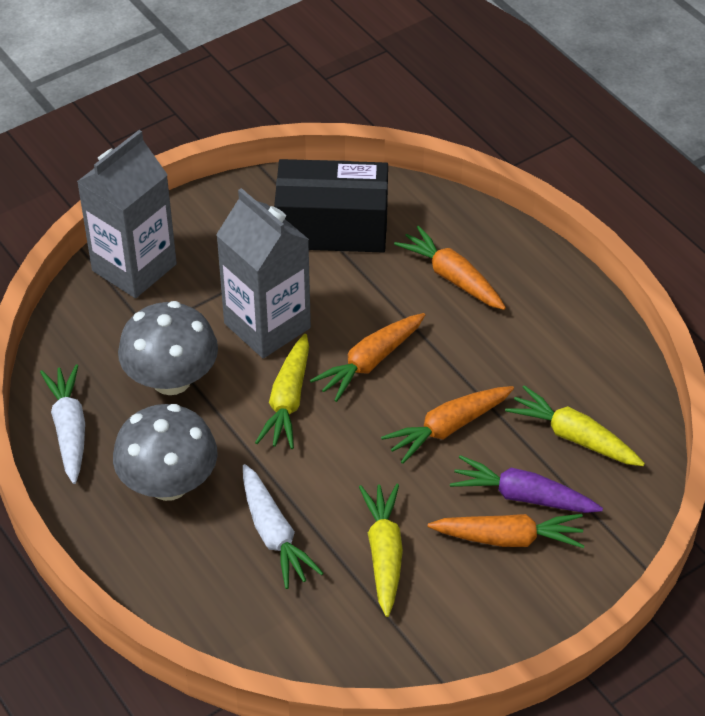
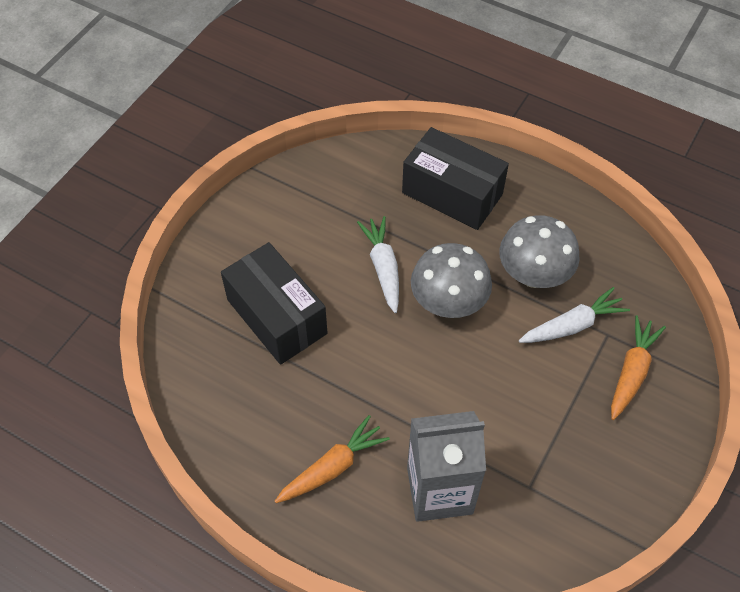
black box: 1 -> 2
grey carton: 2 -> 1
orange carrot: 4 -> 2
purple carrot: 1 -> 0
yellow carrot: 3 -> 0

